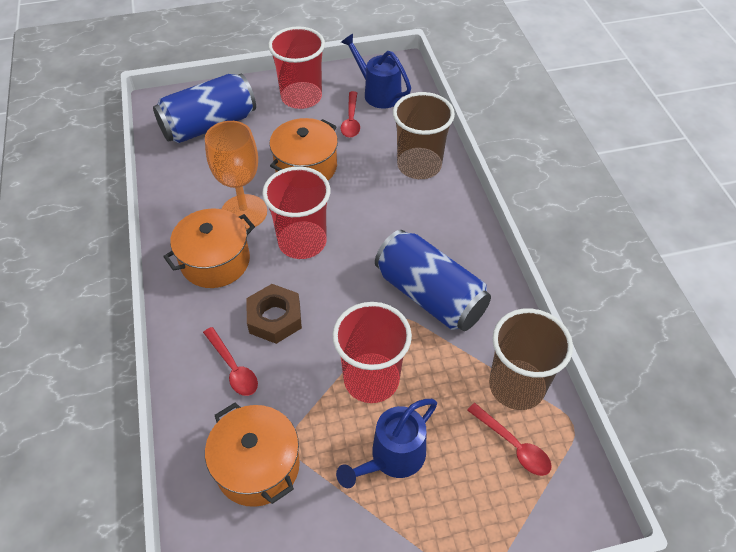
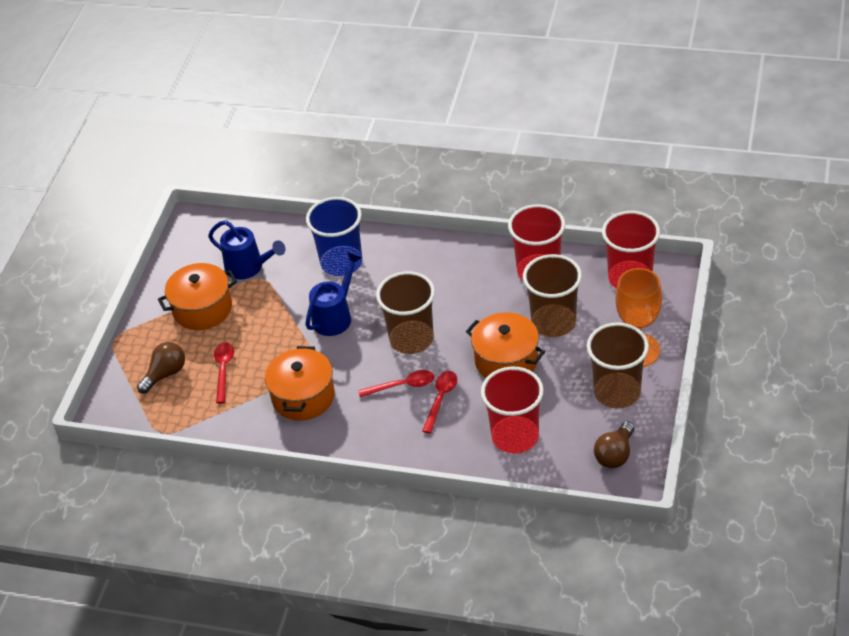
blue can: 2 -> 0
blue cup: 0 -> 1
brown cup: 2 -> 3
brown light bulb: 0 -> 2
brown nut: 1 -> 0

